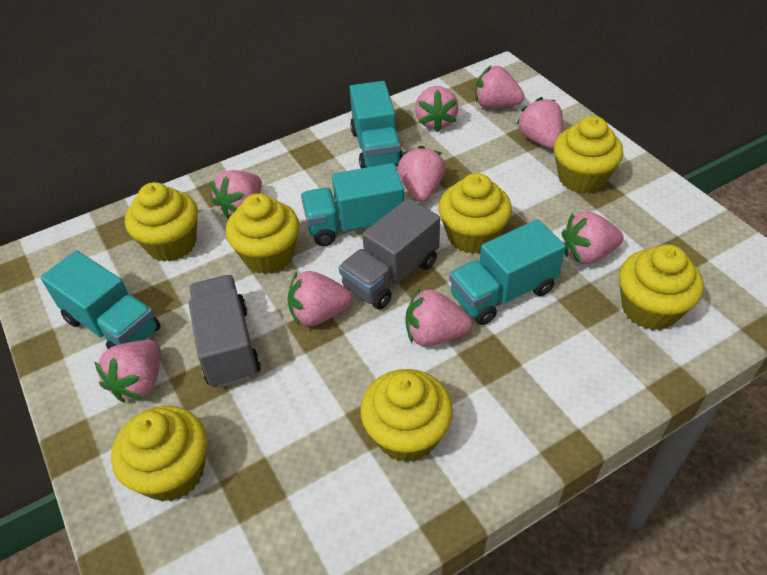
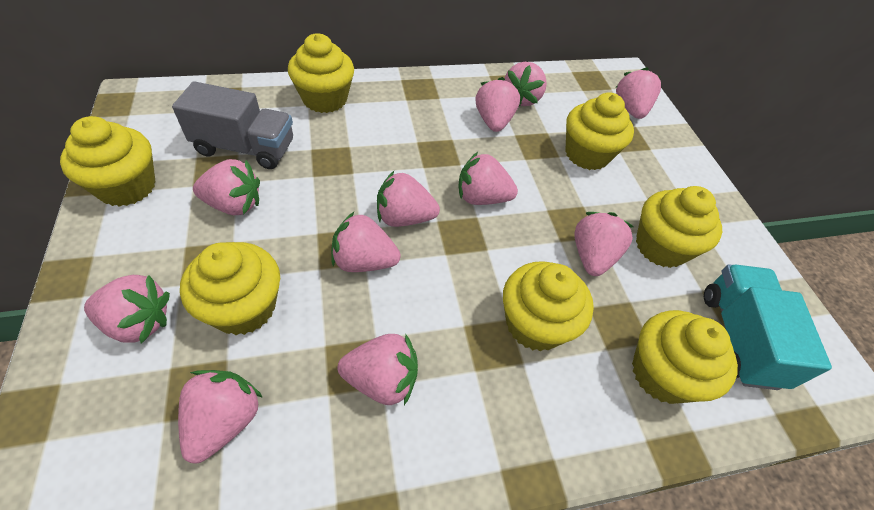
grey truck: 2 -> 1
pink strawberry: 9 -> 11
turquoise truck: 4 -> 1

